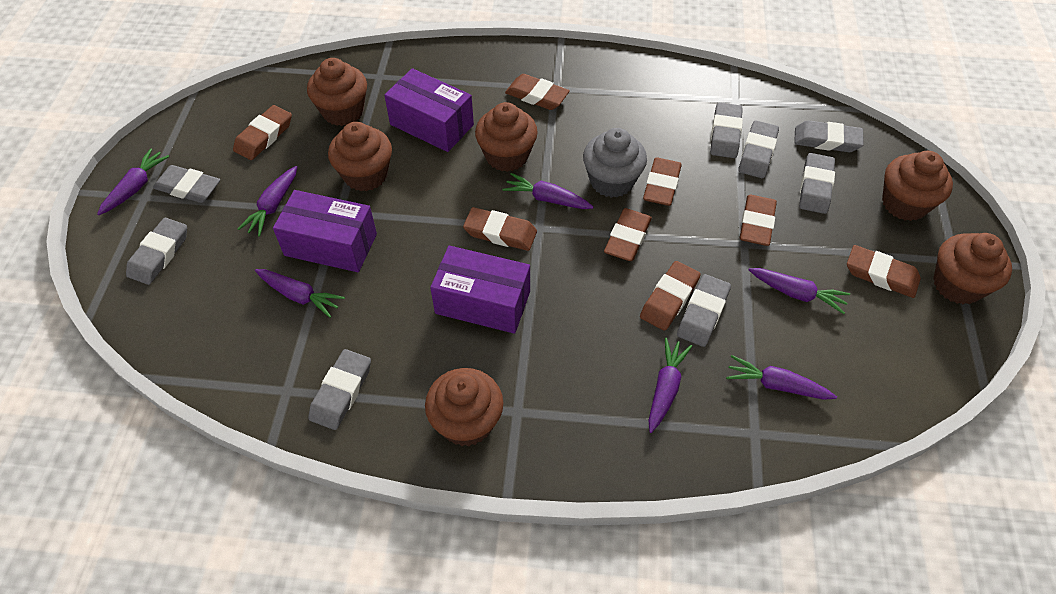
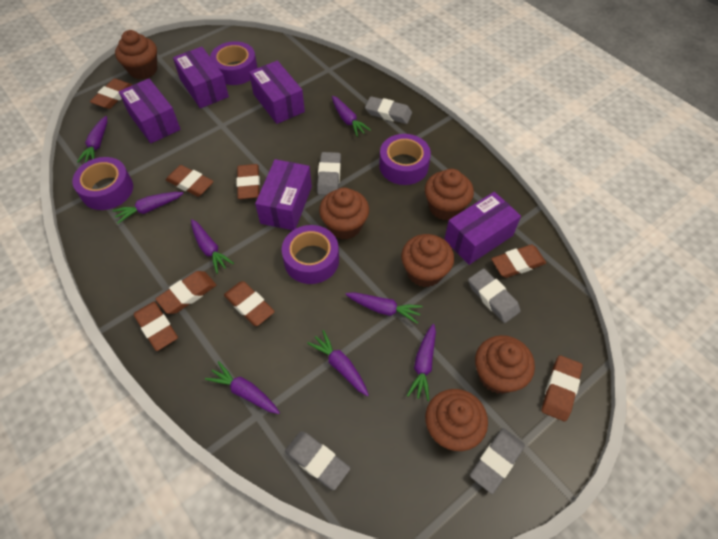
grey cupcake: 1 -> 0
grey eraser: 8 -> 5
purple box: 3 -> 5
purple carrot: 7 -> 8
purple tape: 0 -> 4

